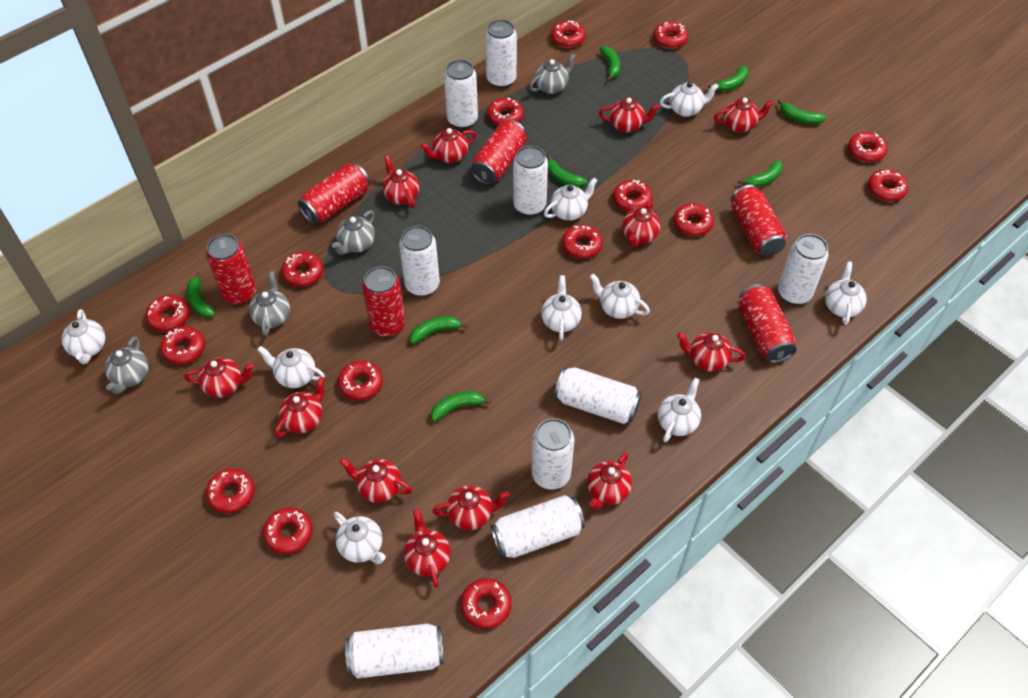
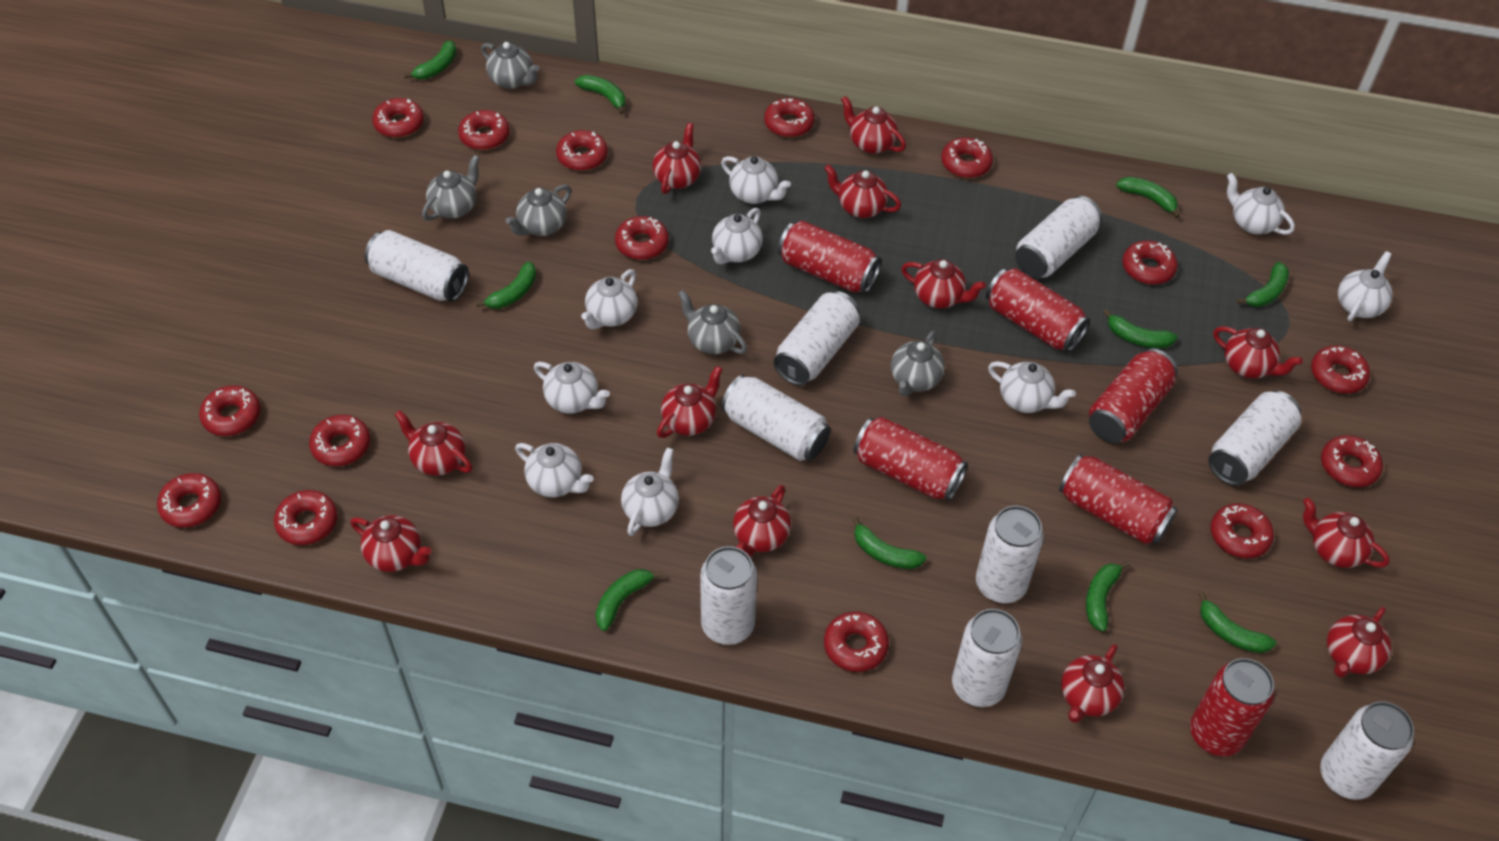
green banana: 8 -> 10
grey teapot: 4 -> 5

